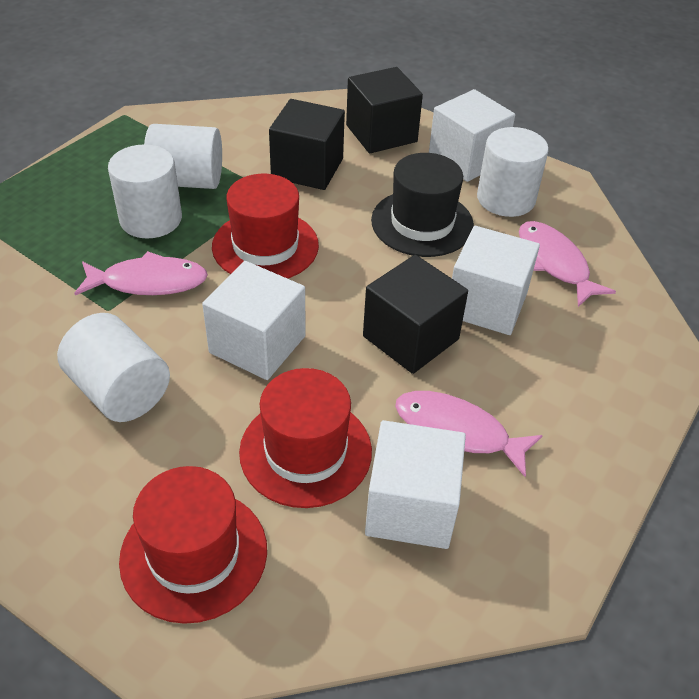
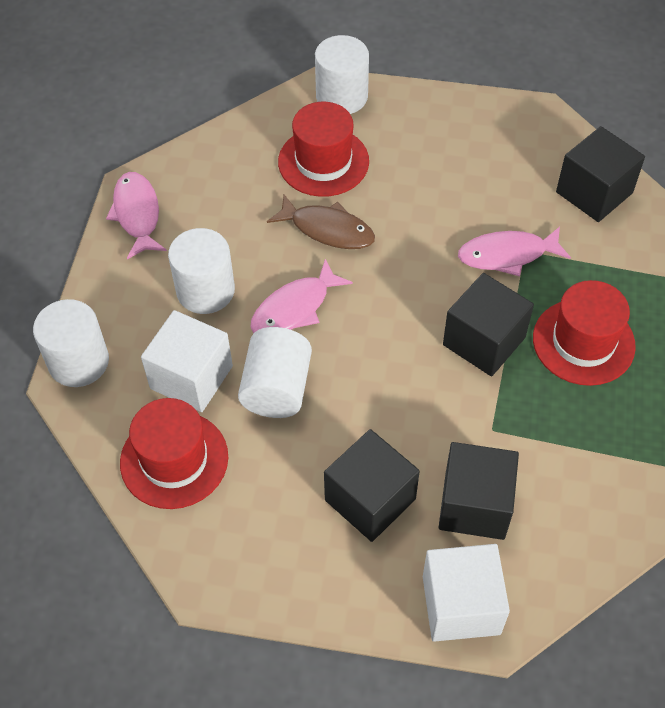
black cube: 3 -> 4
black hat: 1 -> 0
brown fish: 0 -> 1
white cube: 4 -> 2

